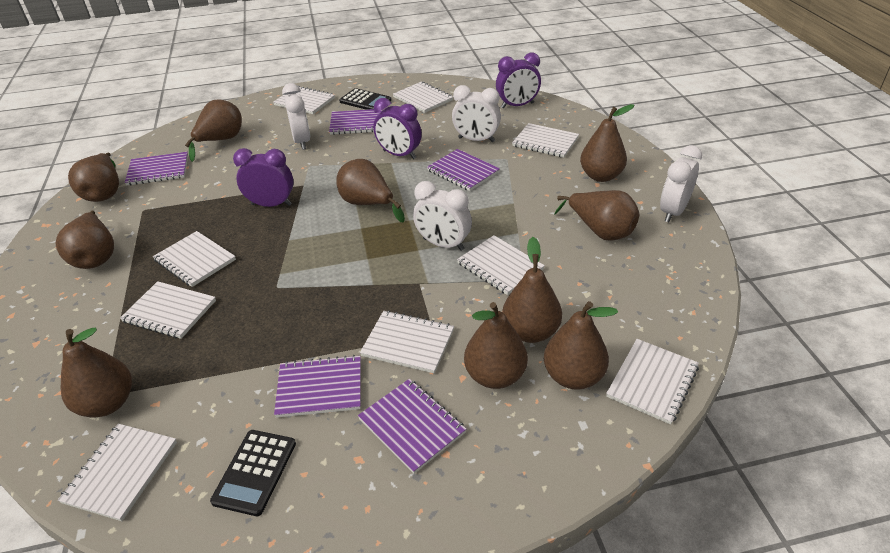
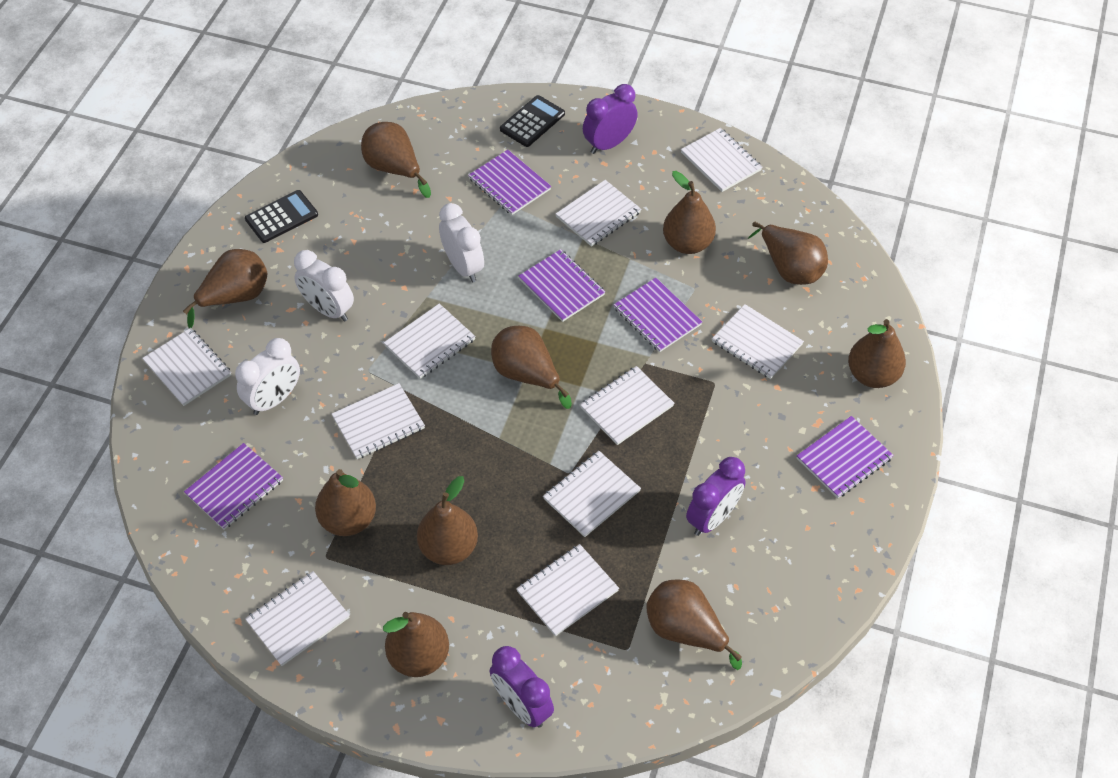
white clock: 4 -> 3
white notebook: 9 -> 10

